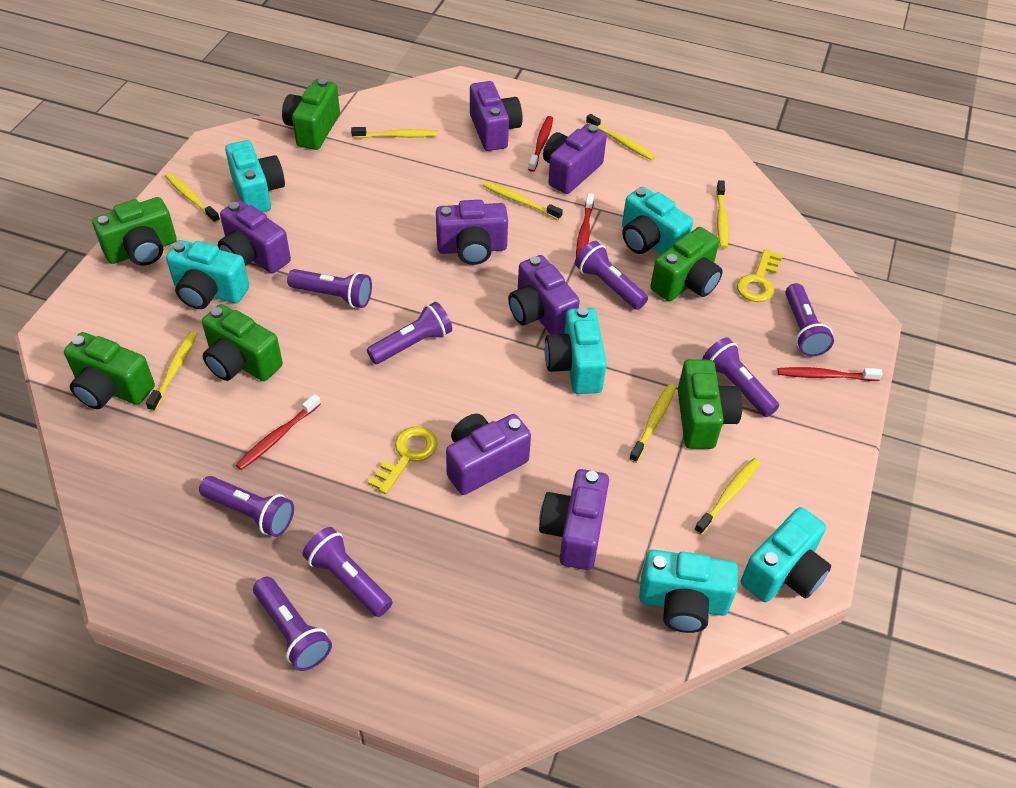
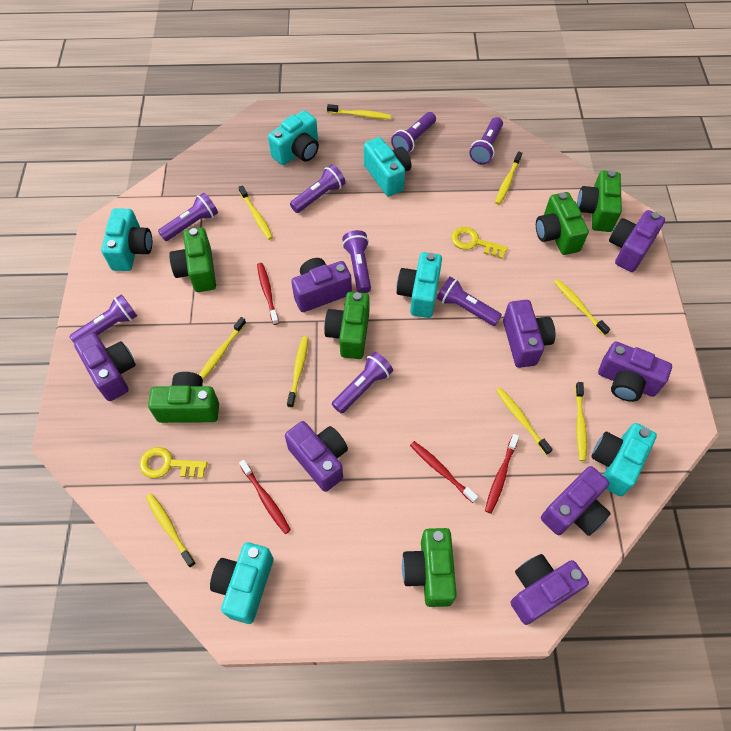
purple camera: 7 -> 8
yellow toothbrush: 8 -> 9

